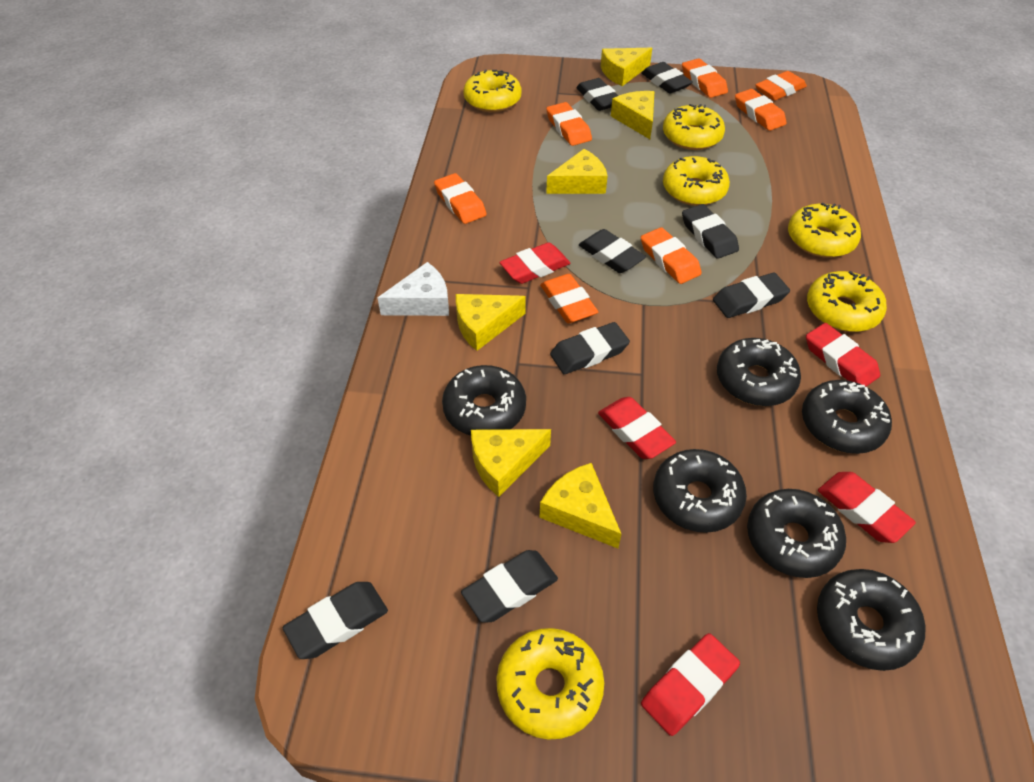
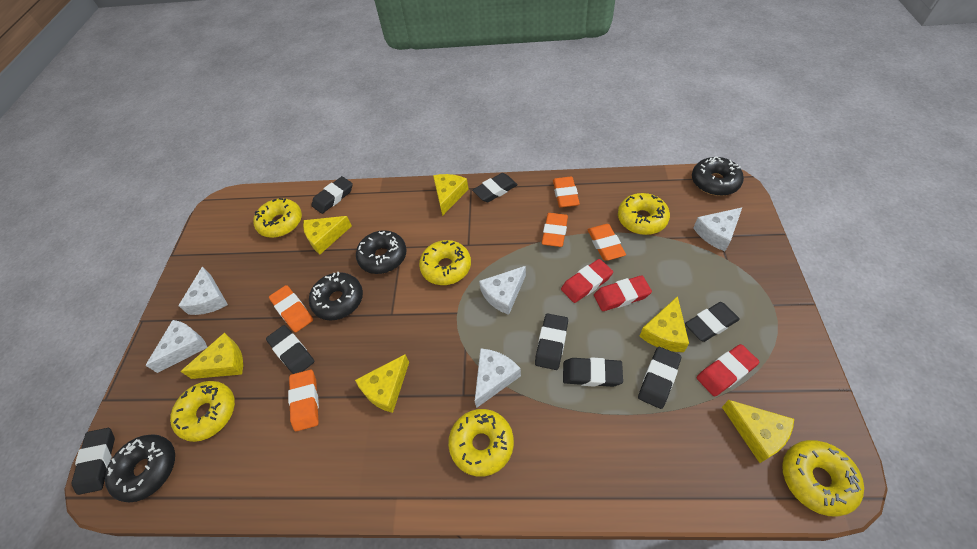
black donut: 6 -> 4
orange eraser: 7 -> 5
red eraser: 5 -> 3
white cheese: 1 -> 5

